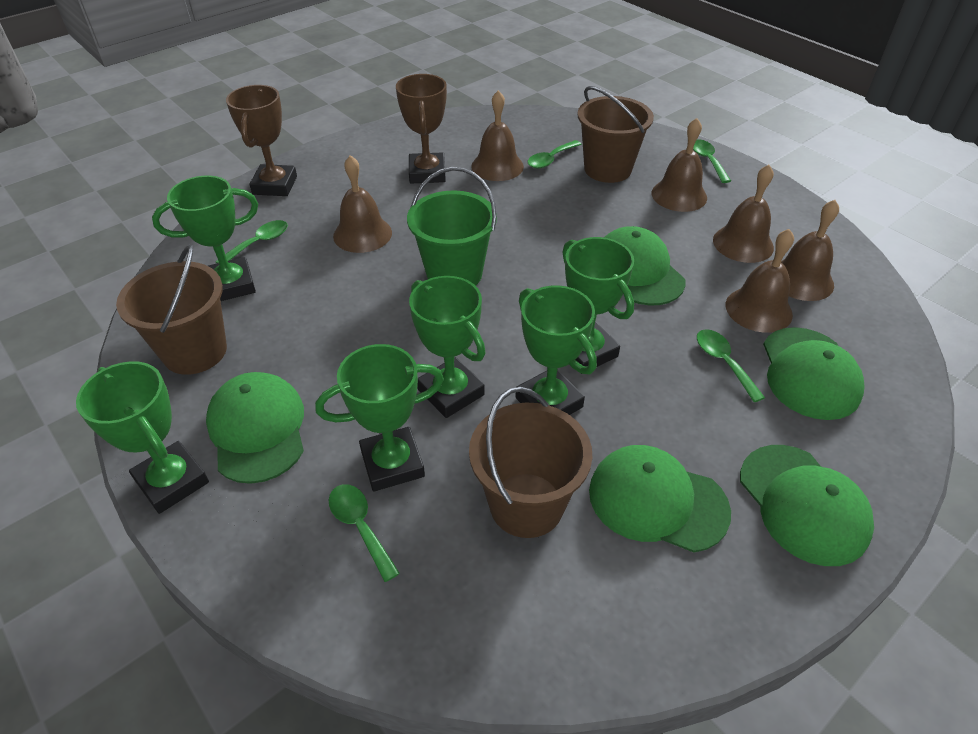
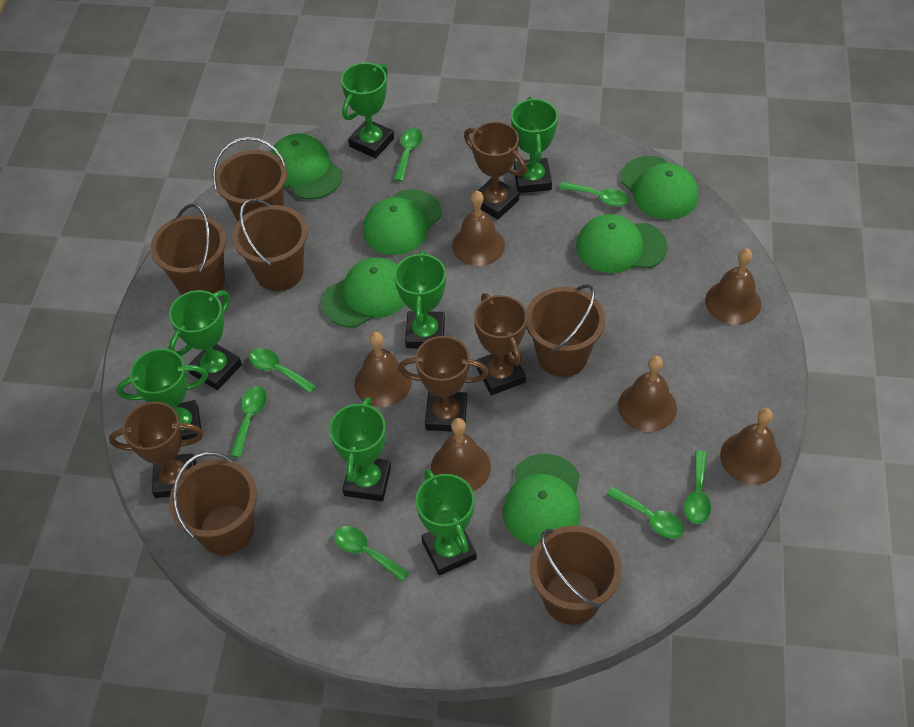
brown bucket: 3 -> 6
brown trophy: 2 -> 4
green bucket: 1 -> 0
green cap: 5 -> 6
green spoon: 5 -> 7
green trophy: 6 -> 7

